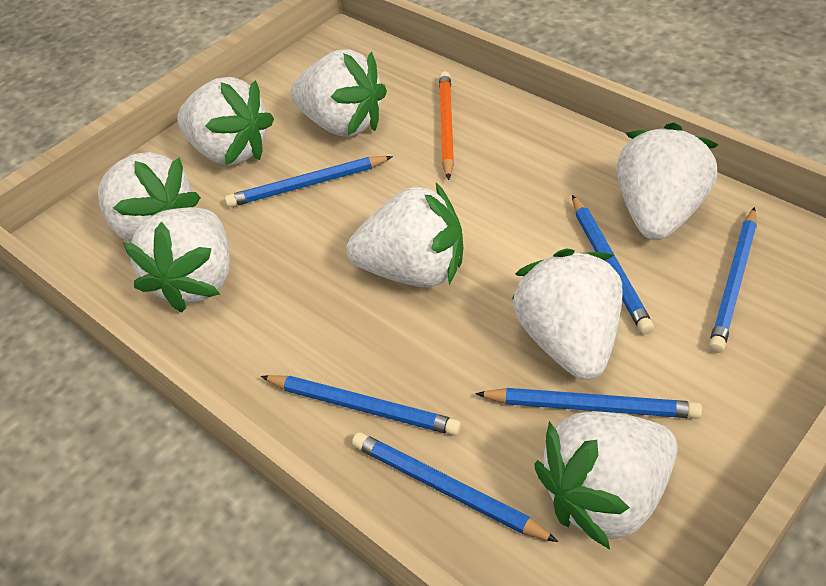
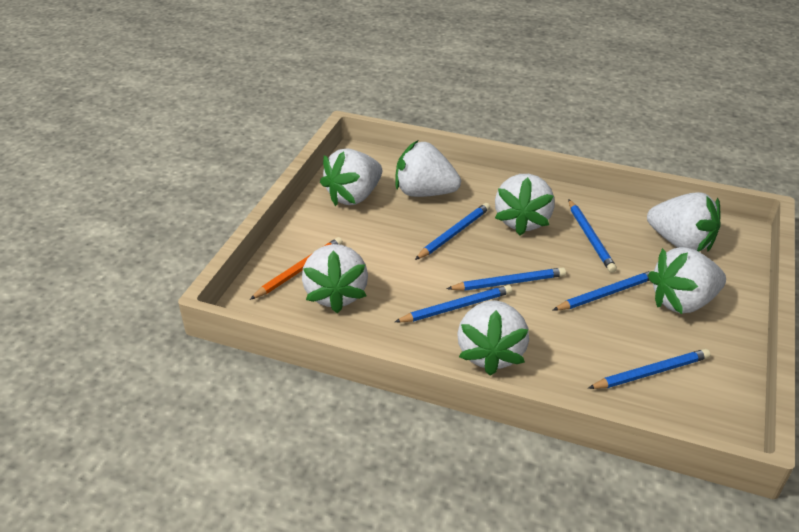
white strawberry: 8 -> 7

